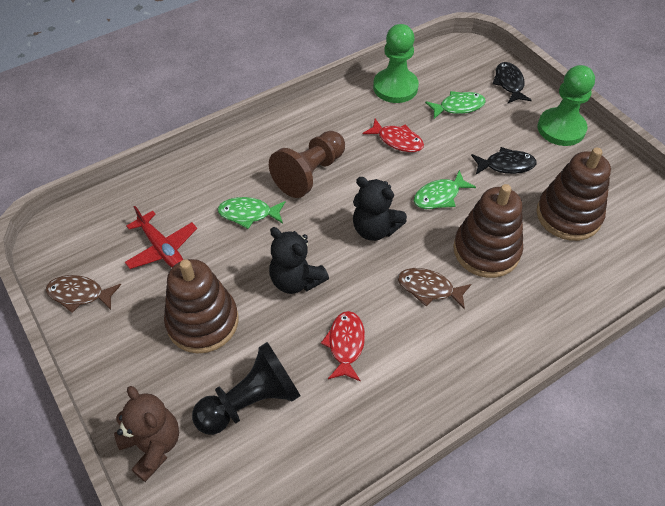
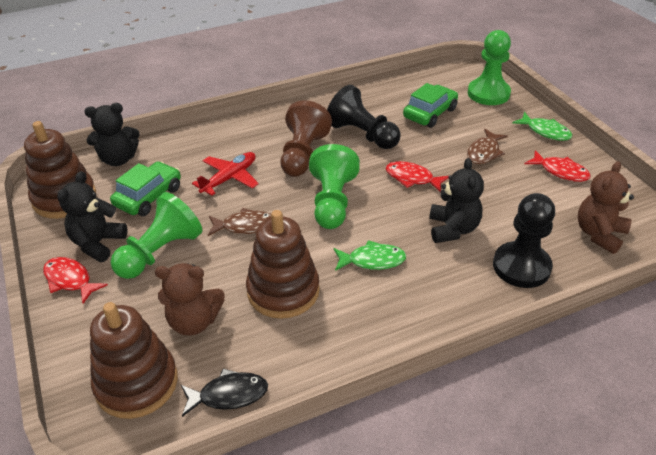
black fish: 2 -> 1
black pawn: 1 -> 2
black teddy bear: 2 -> 3
brown teddy bear: 1 -> 2
green car: 0 -> 2
green fish: 3 -> 2
green pawn: 2 -> 3
red fish: 2 -> 3

